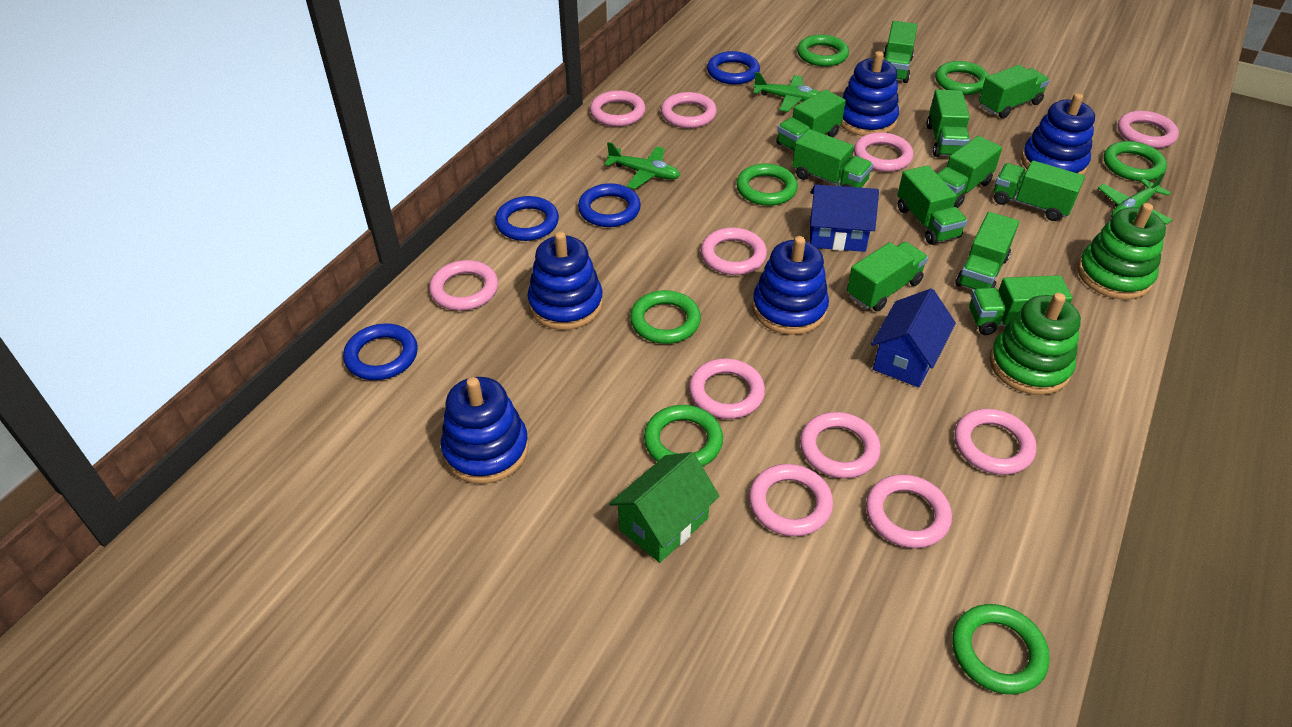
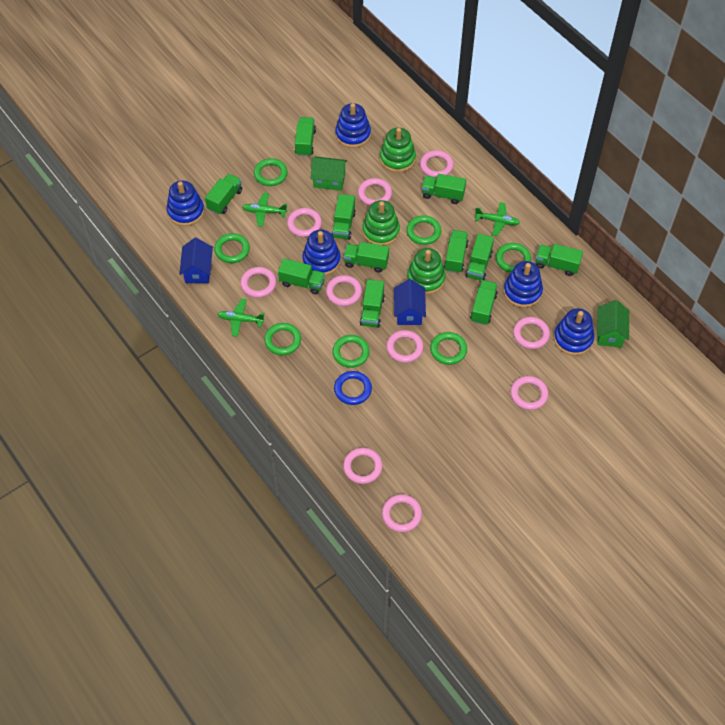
blue ring: 4 -> 1
green house: 1 -> 2
green stacking toy: 2 -> 3
pink ring: 11 -> 10

